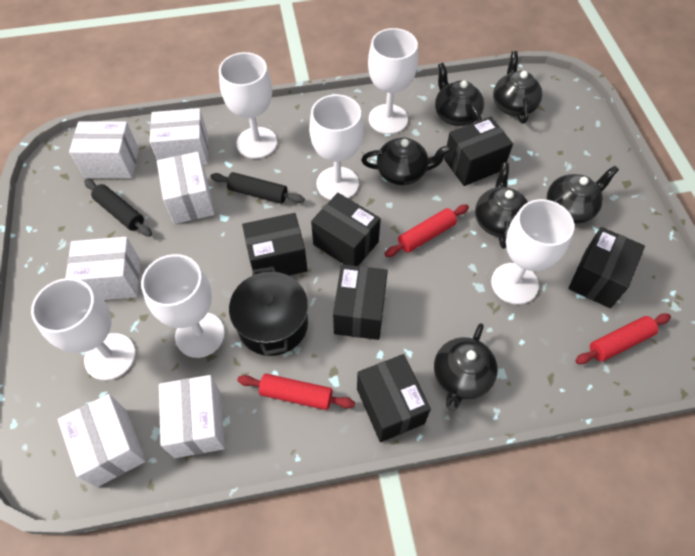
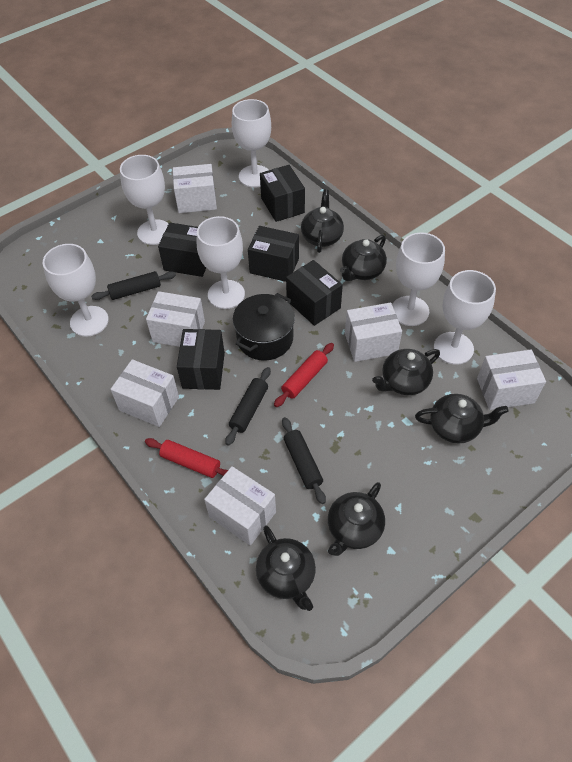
black box: 6 -> 5
black rolling pin: 2 -> 3
red rolling pin: 3 -> 2

